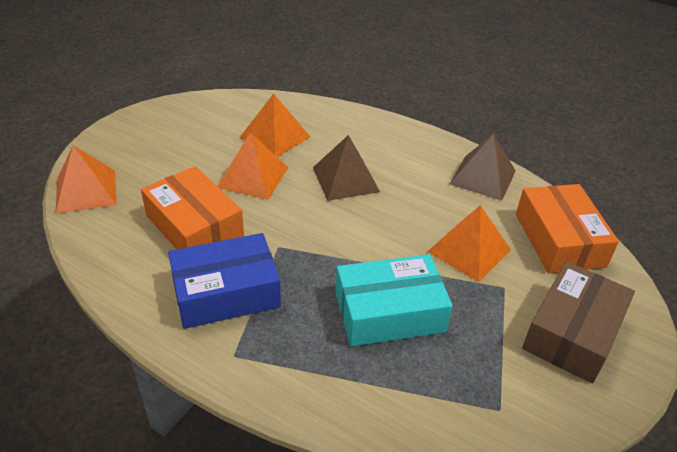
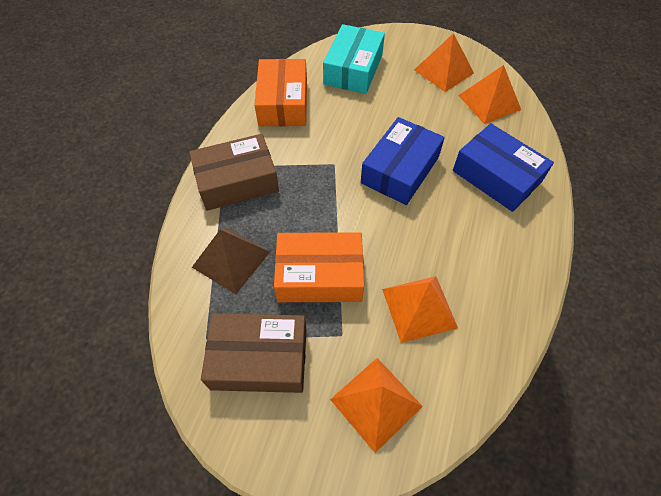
blue box: 1 -> 2
brown box: 1 -> 2
brown pyramid: 2 -> 1

